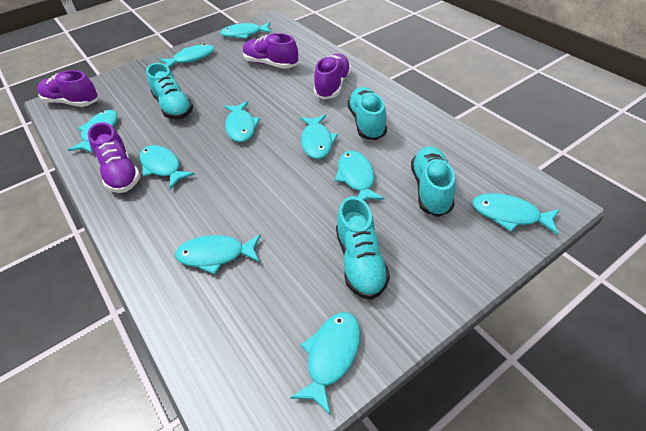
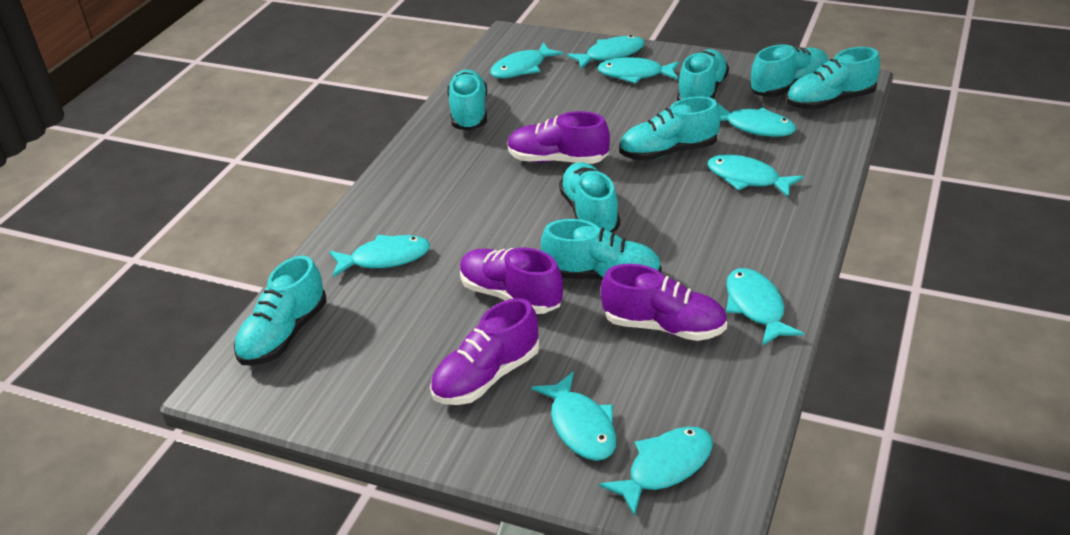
turquoise fish: 10 -> 9
turquoise shoe: 4 -> 8

